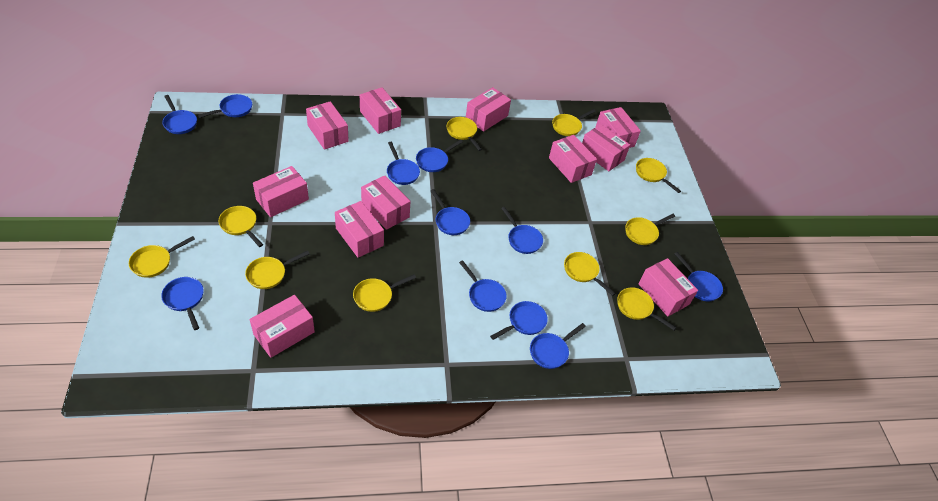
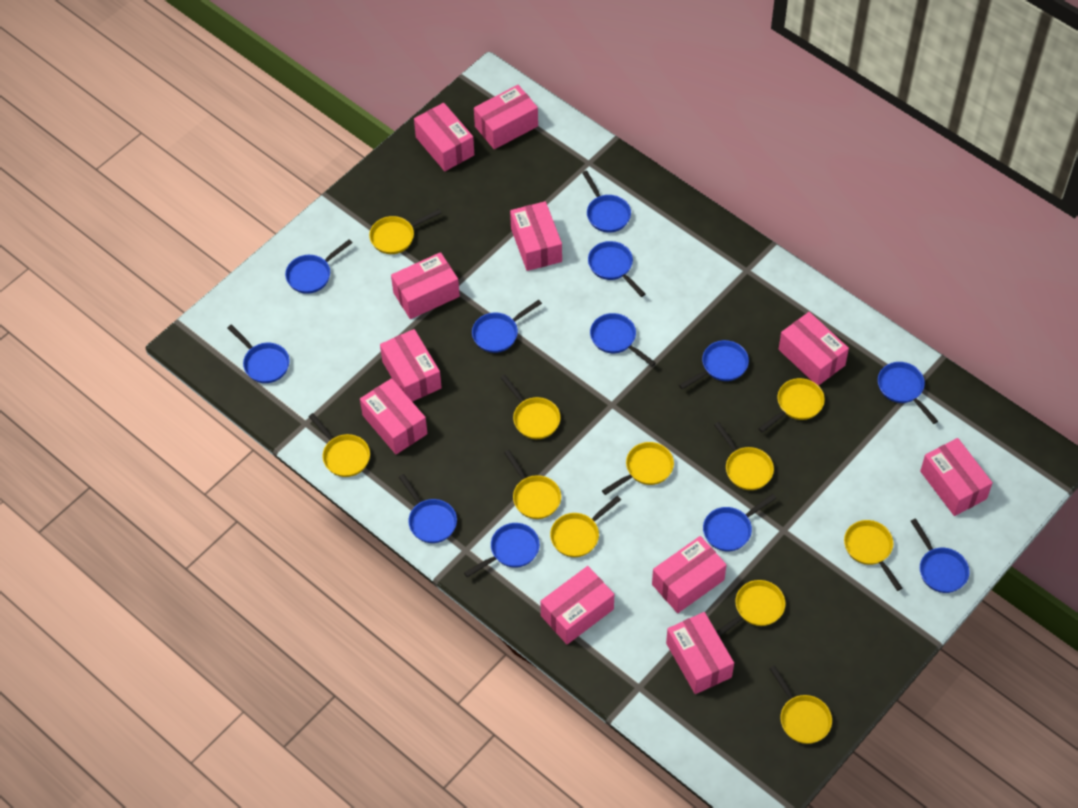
blue pan: 11 -> 12
yellow pan: 10 -> 11

